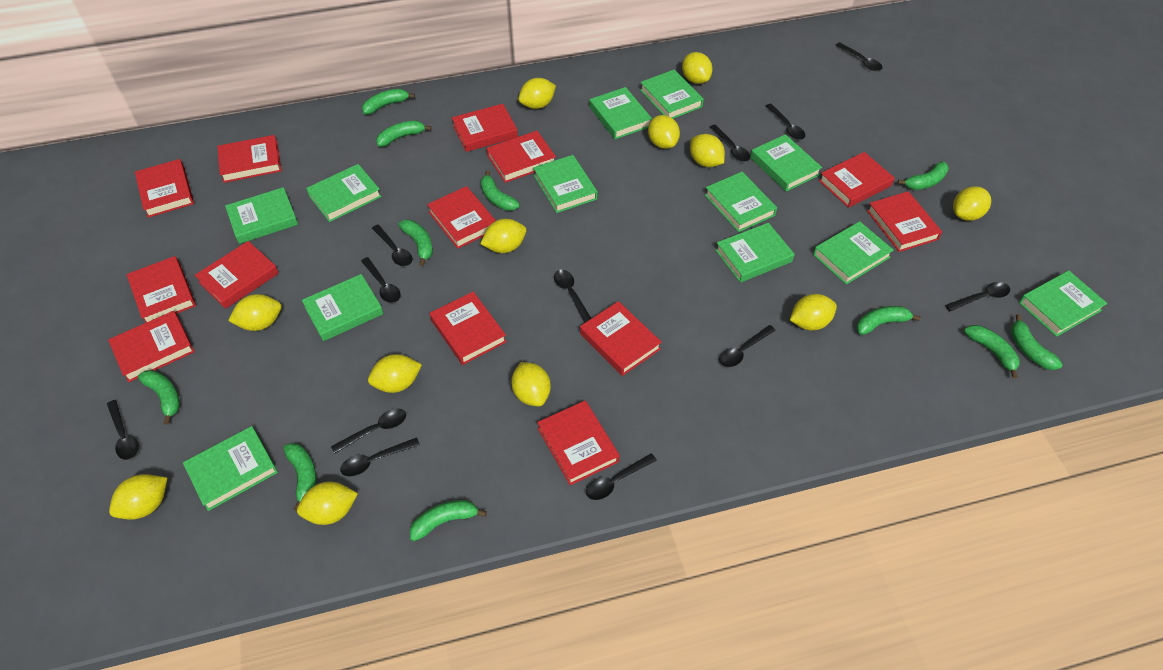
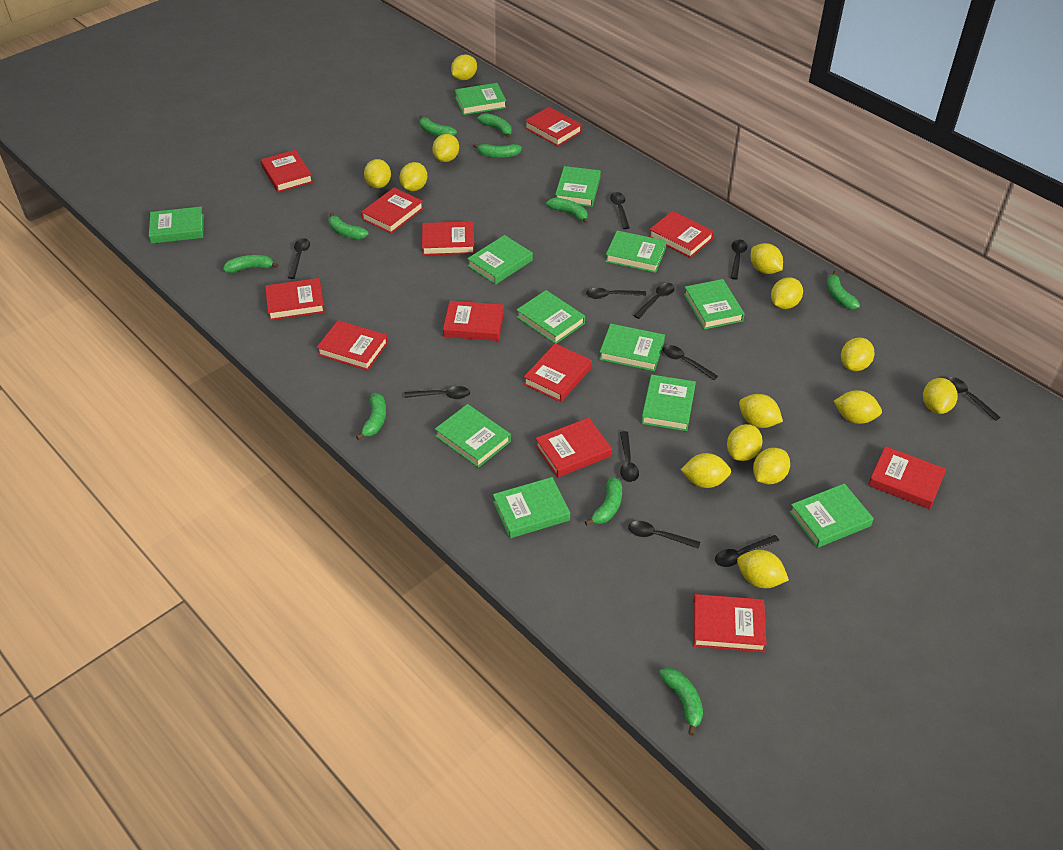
black spoon: 12 -> 11
green banana: 11 -> 10
red book: 13 -> 12
yellow lemon: 12 -> 14

